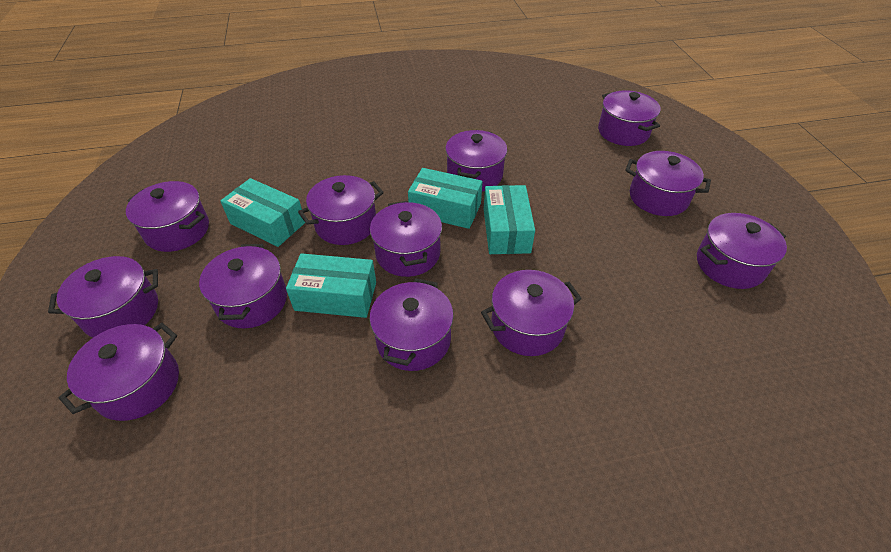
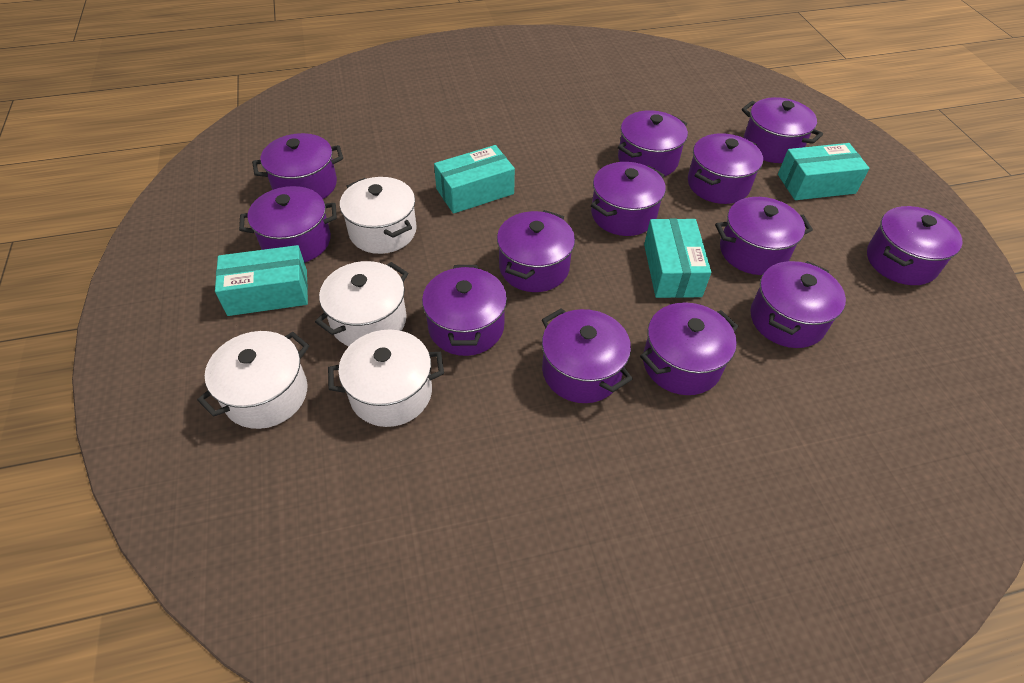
purple pot: 12 -> 13
white pot: 0 -> 4

